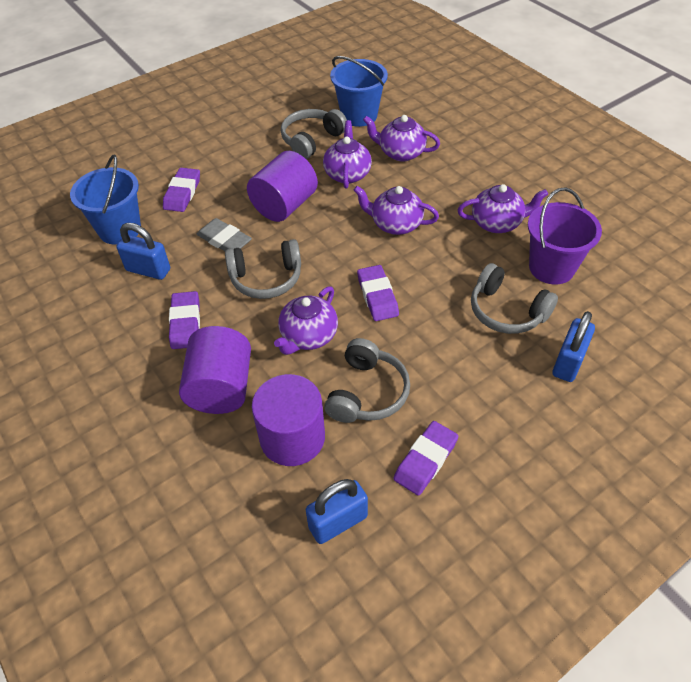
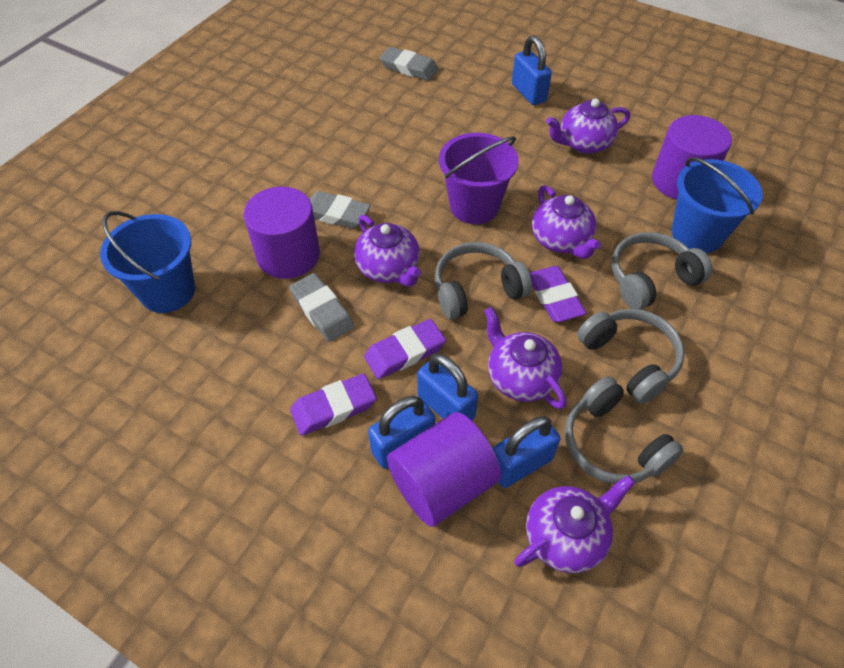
blue padlock: 3 -> 4
grey eraser: 1 -> 3
purple eraser: 4 -> 3

